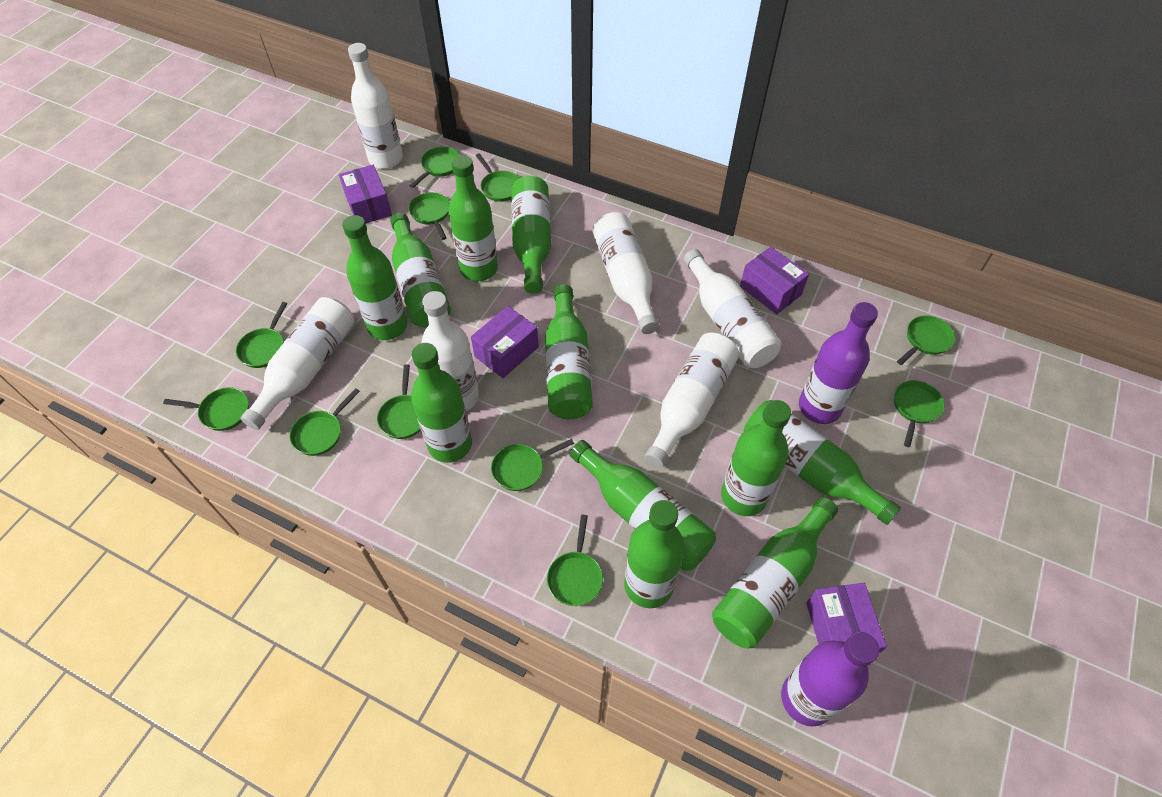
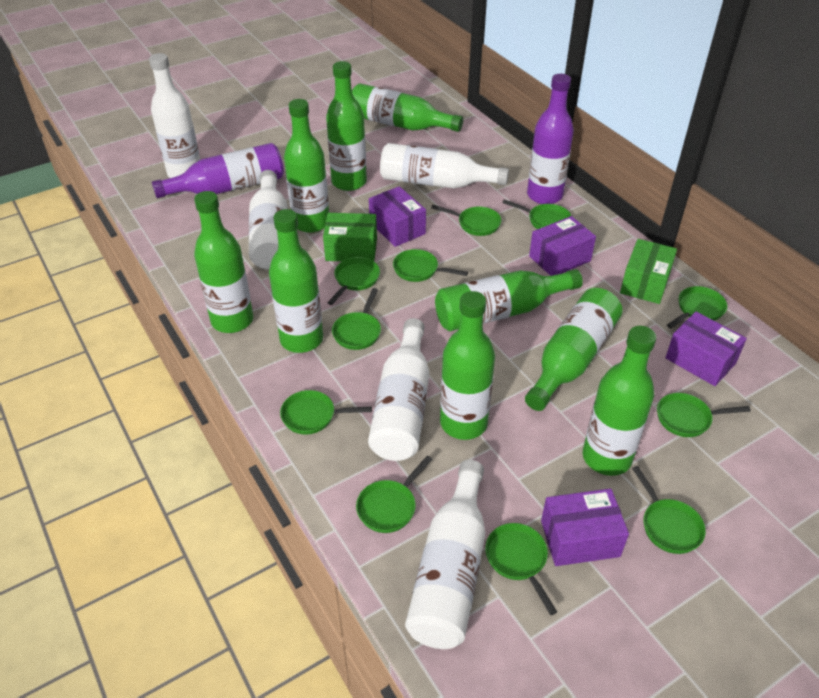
green bottle: 11 -> 9
green box: 0 -> 2
white bottle: 6 -> 5

